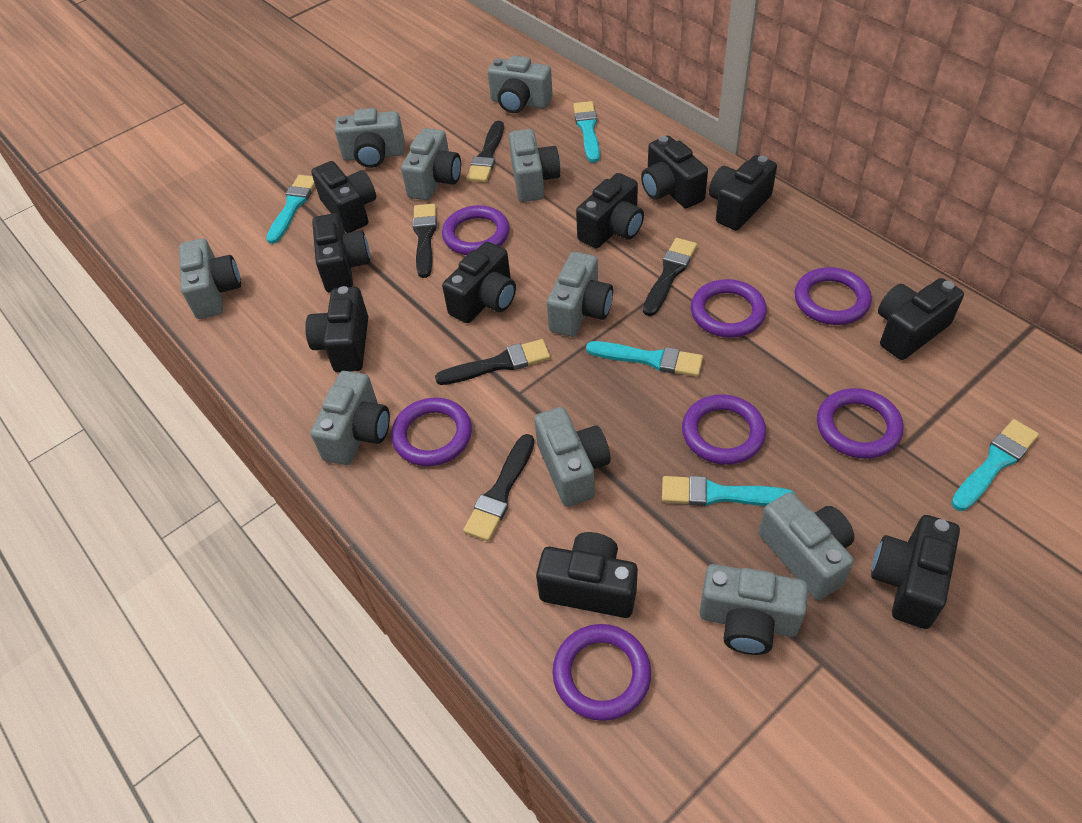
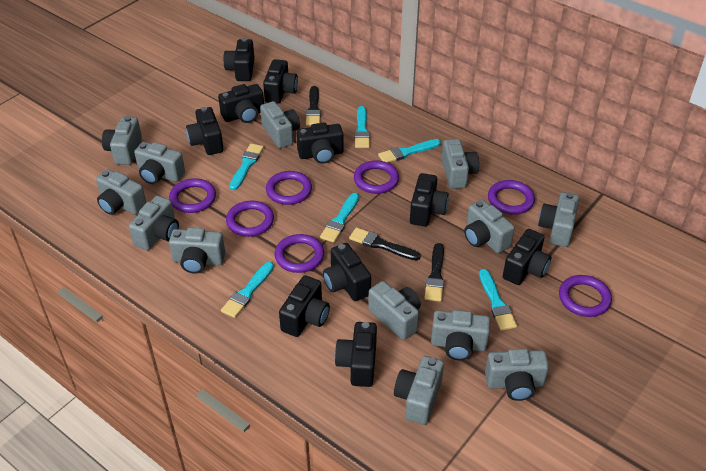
black brush: 5 -> 3
grey camera: 10 -> 13
turquoise brush: 5 -> 6

